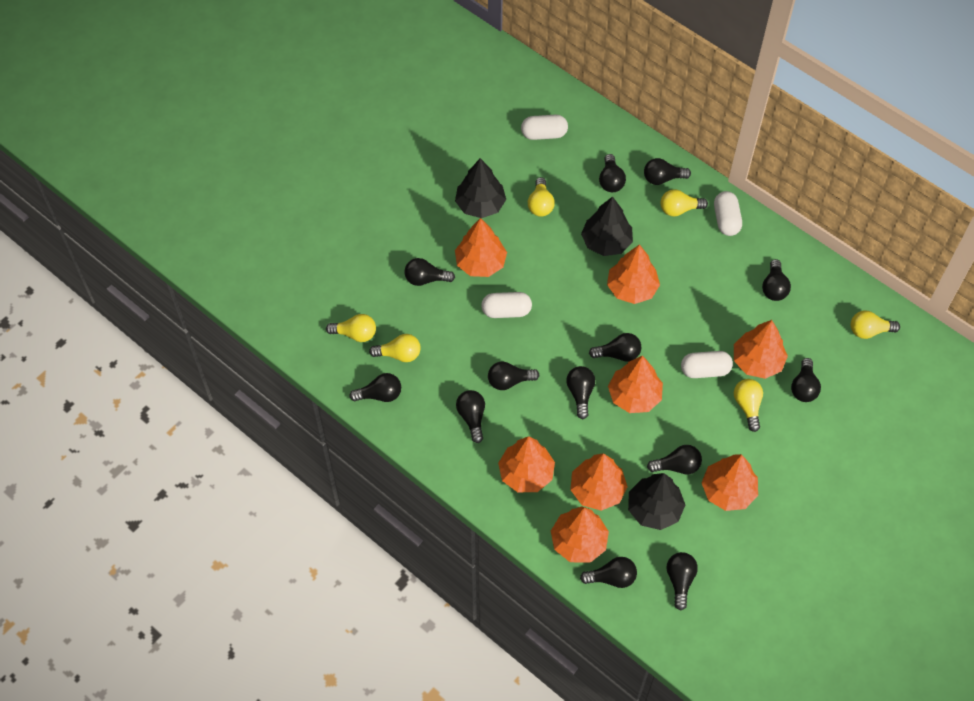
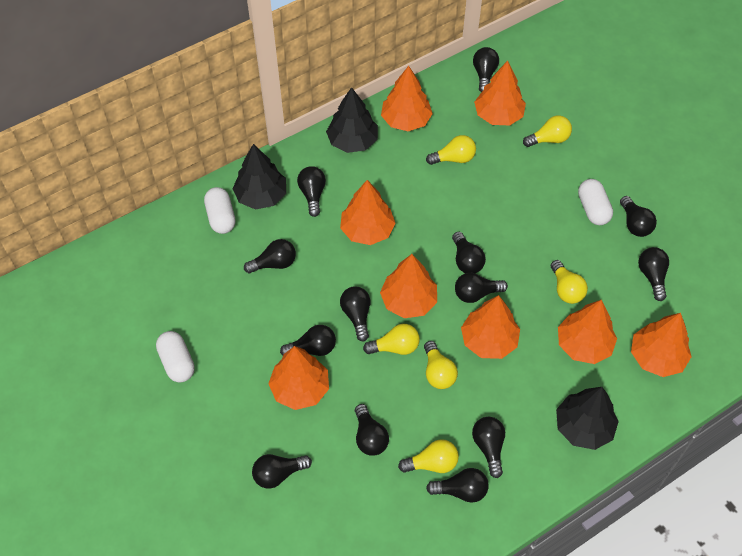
white capsule: 4 -> 3

